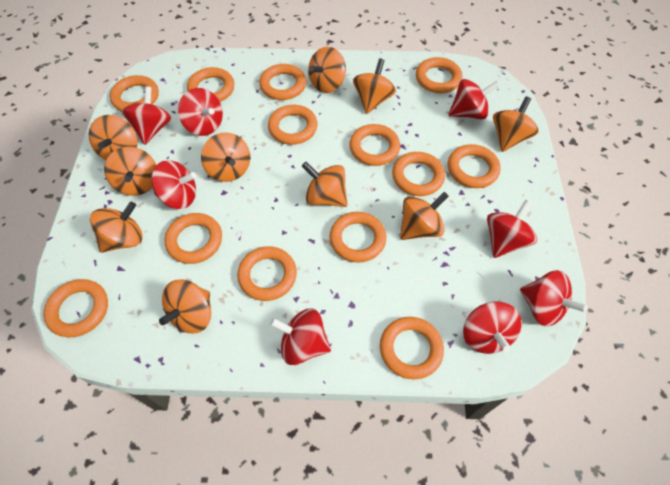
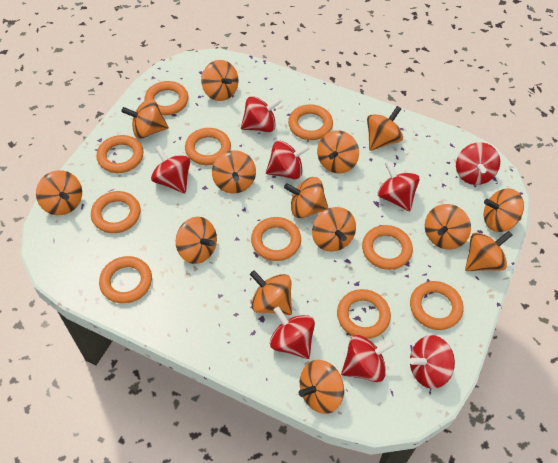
orange ring: 13 -> 10
orange spinning top: 10 -> 14

